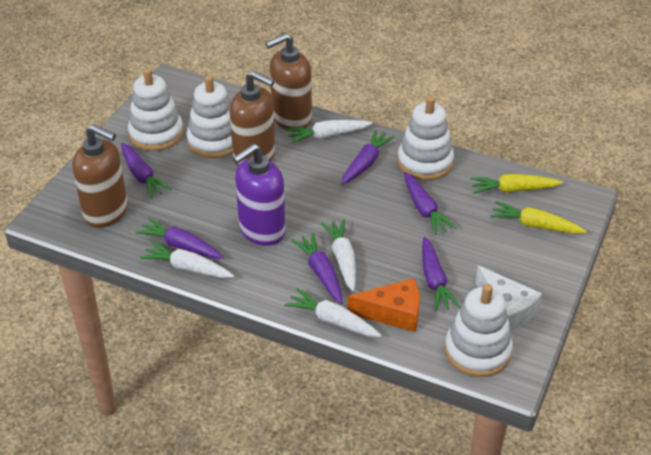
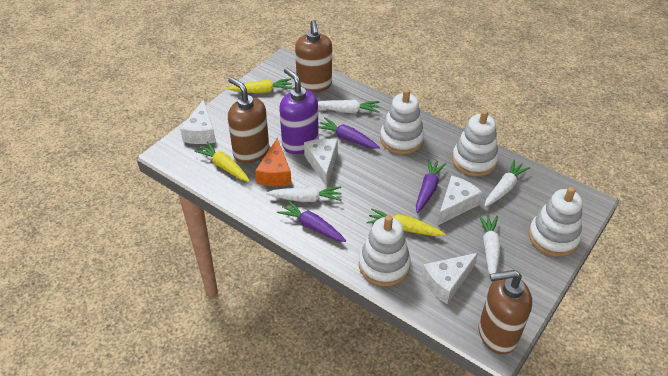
purple carrot: 6 -> 3
white cheese: 1 -> 4
yellow carrot: 2 -> 3

